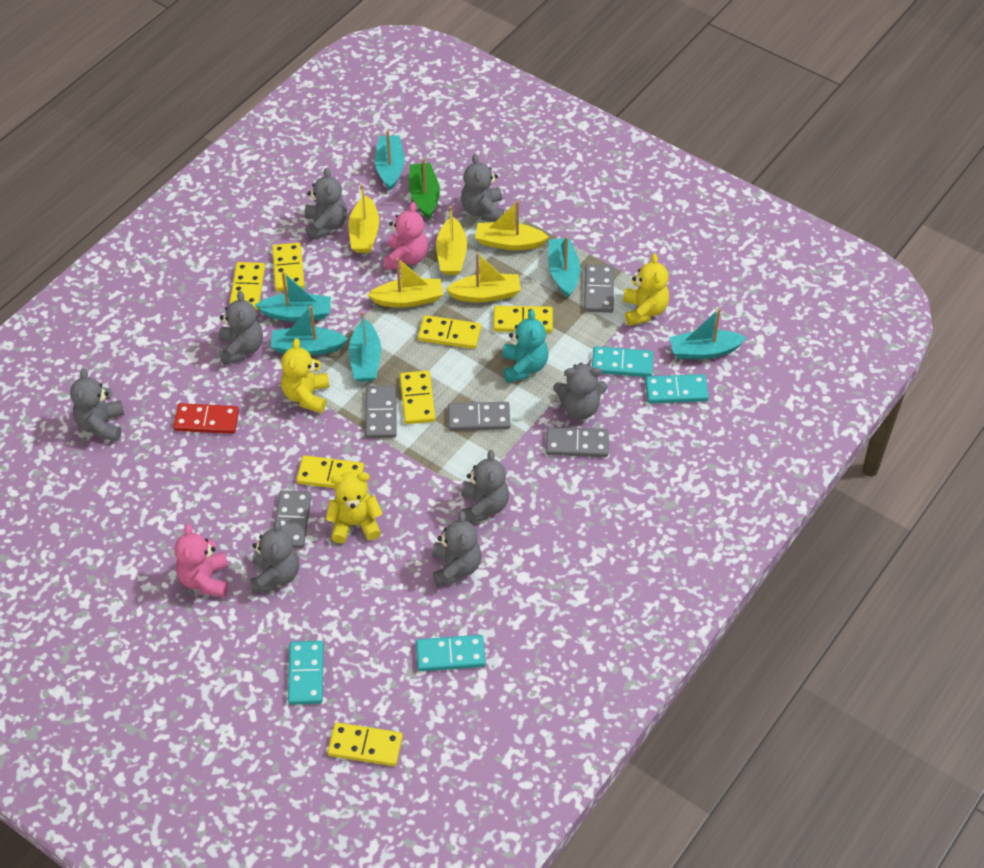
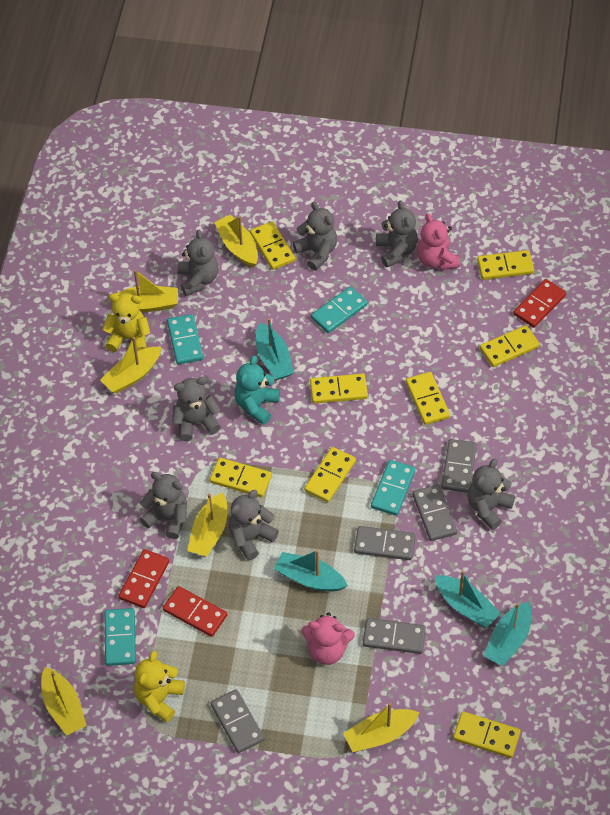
green boat: 1 -> 0
grey teddy bear: 8 -> 7
red domino: 1 -> 3
turquoise boat: 6 -> 4
yellow boat: 5 -> 6
yellow domino: 7 -> 8
yellow teddy bear: 3 -> 2

